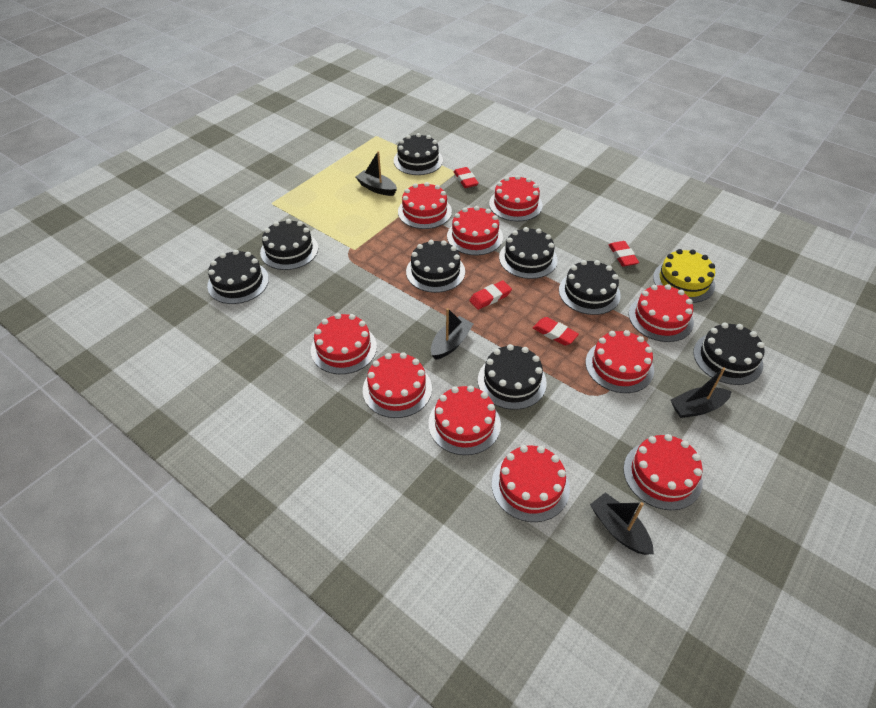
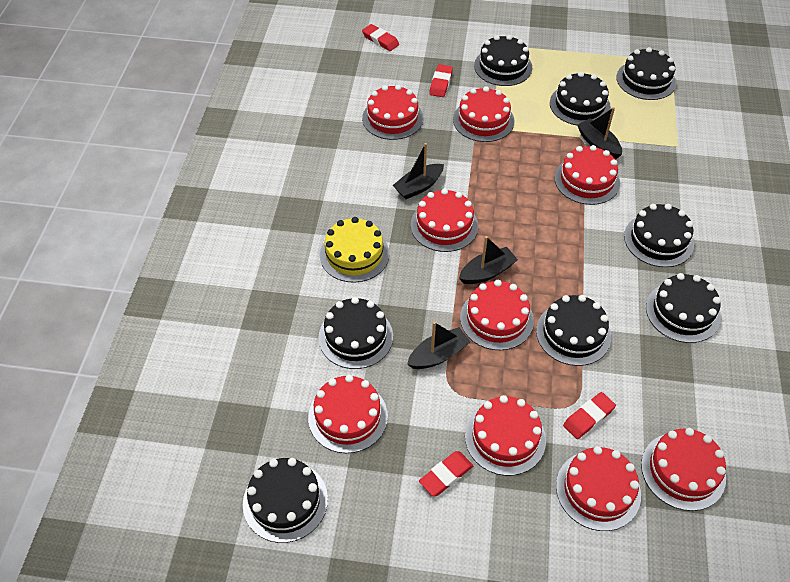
red cake: 10 -> 9

